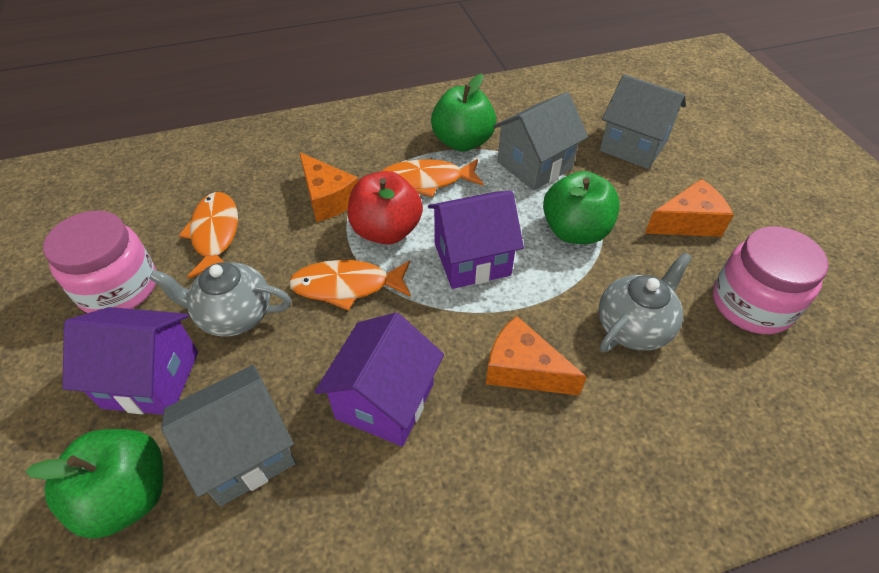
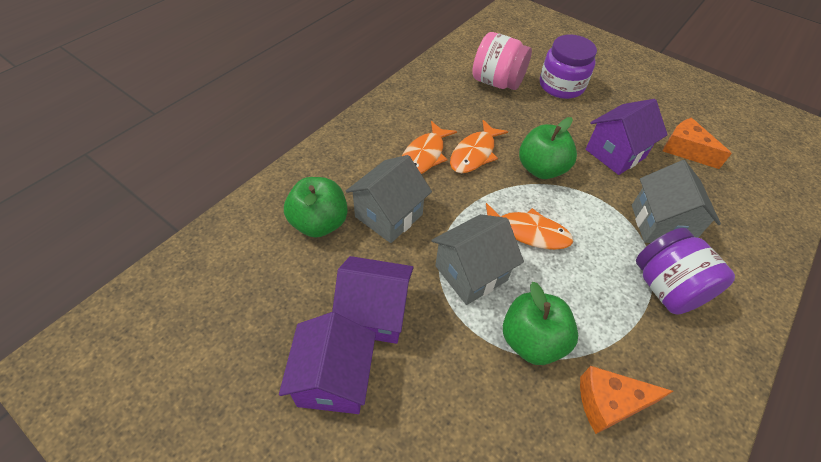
grey teapot: 2 -> 0
orange cheese: 3 -> 2
pink jar: 2 -> 1
purple jar: 0 -> 2
red apple: 1 -> 0

